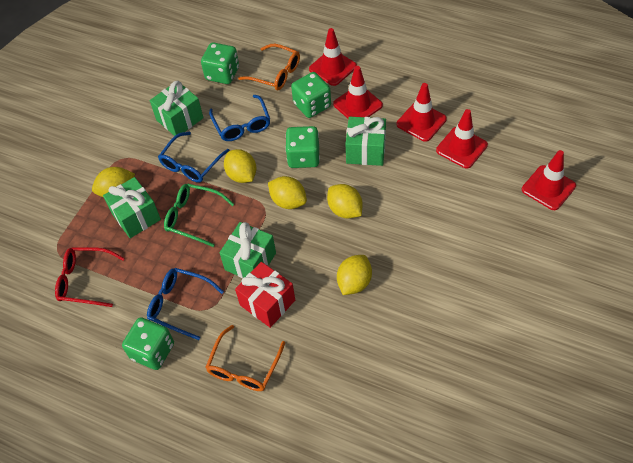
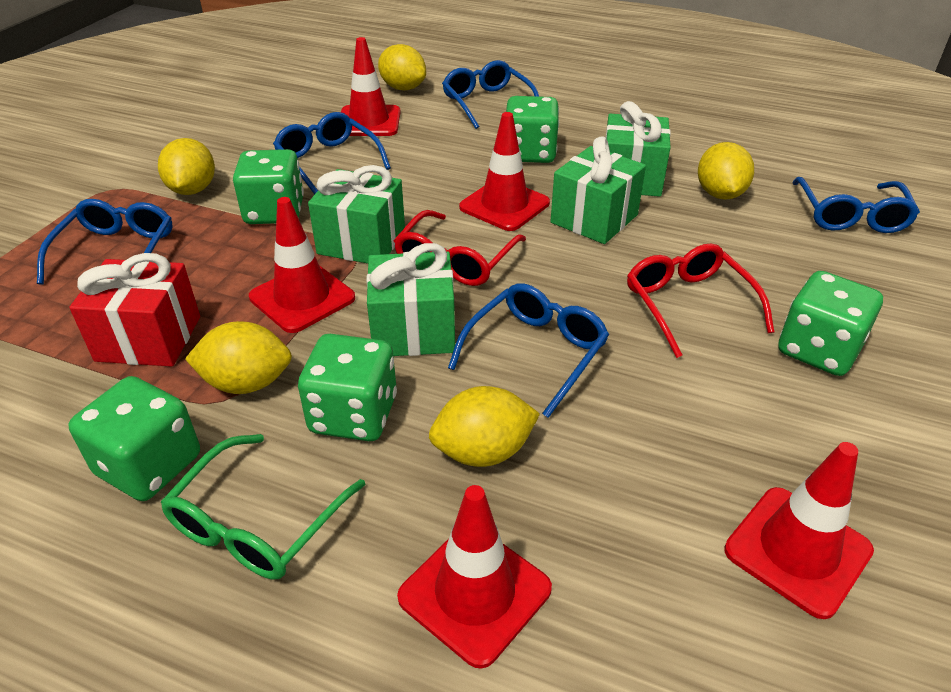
blue glasses: 3 -> 5
green dice: 4 -> 5
orange glasses: 2 -> 0
red glasses: 1 -> 2

